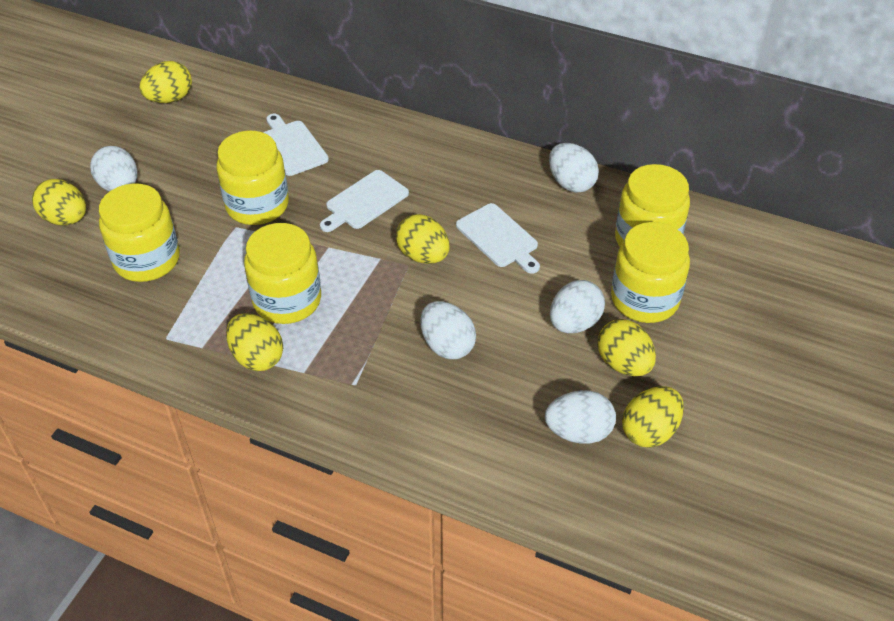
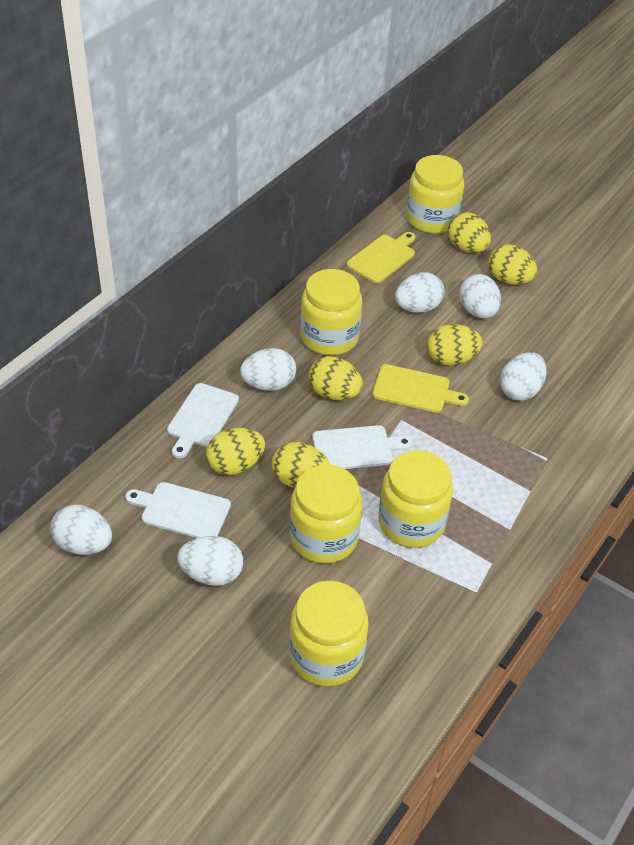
white egg: 5 -> 6
yellow cutting board: 0 -> 2

